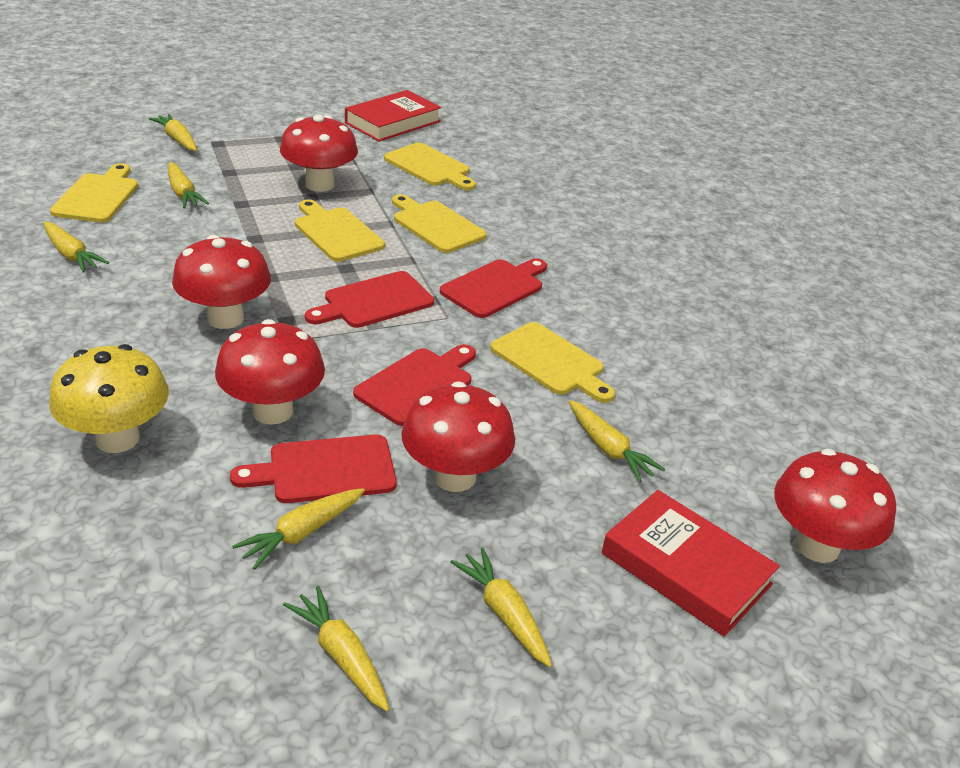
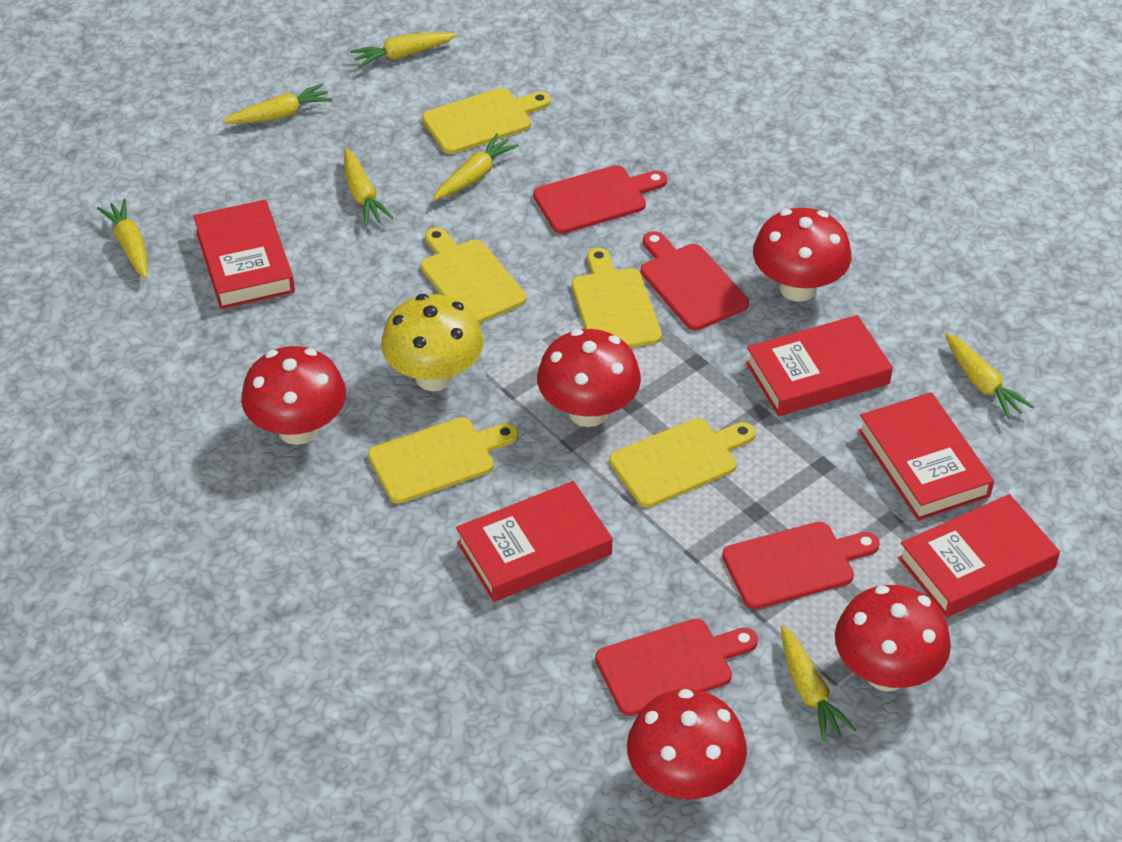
red book: 2 -> 5

